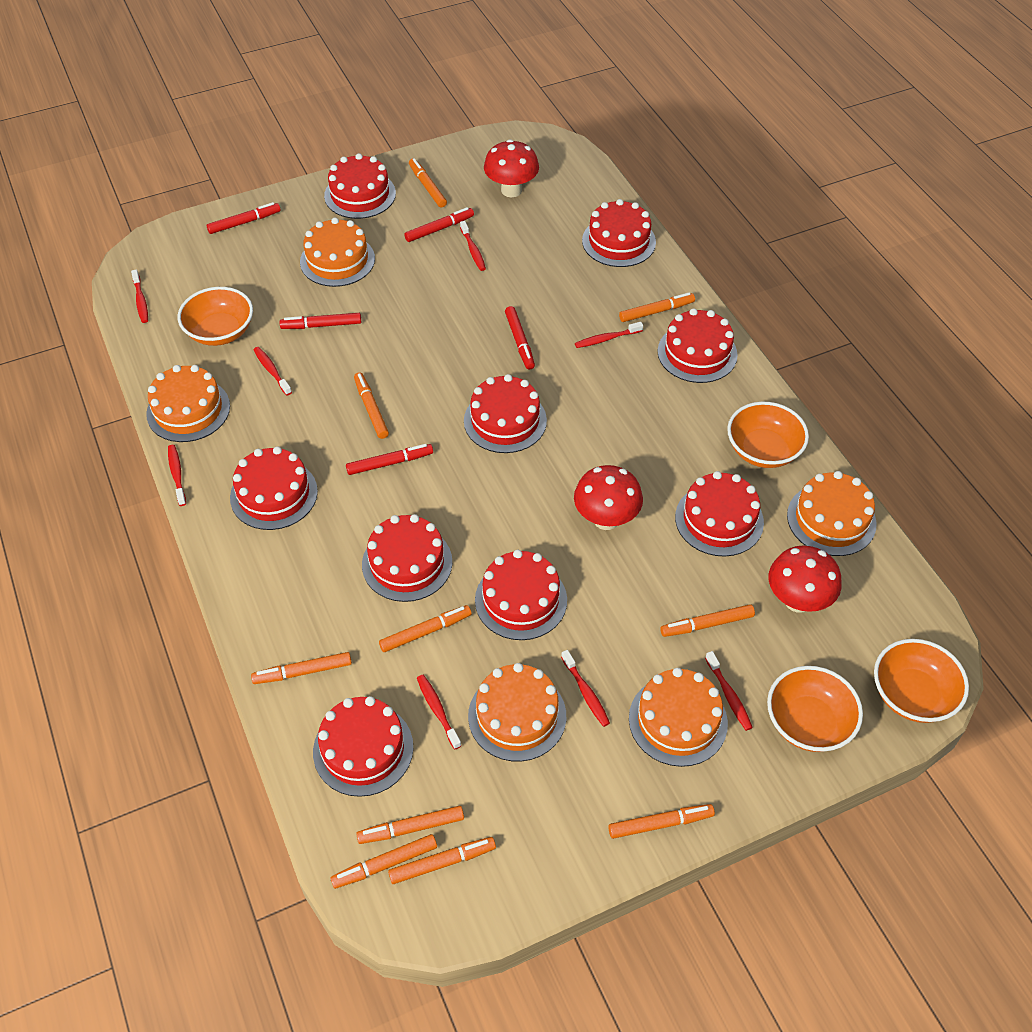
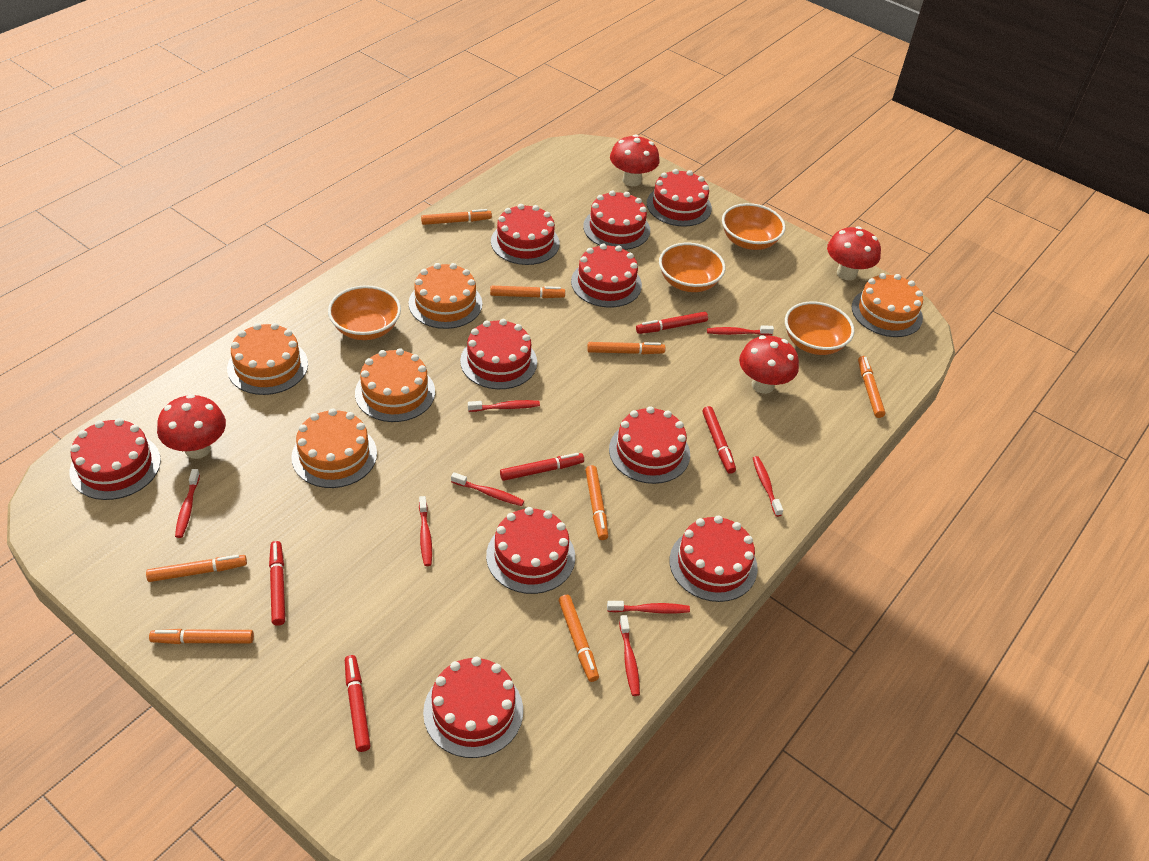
orange marker: 10 -> 8
red cake: 9 -> 10
red mushroom: 3 -> 4

